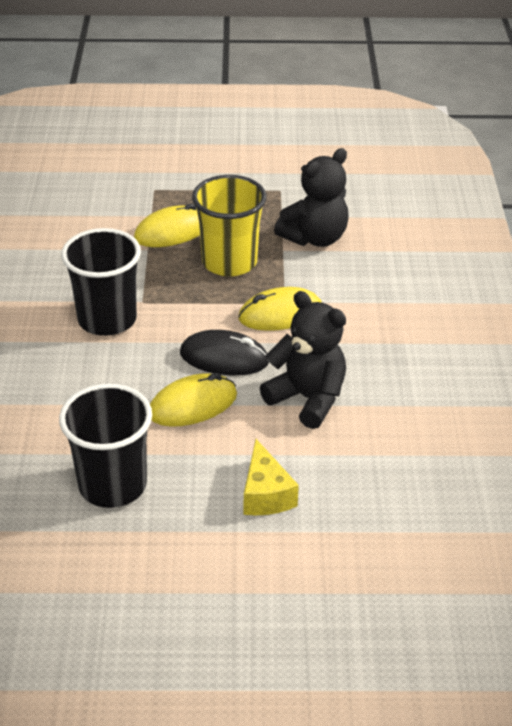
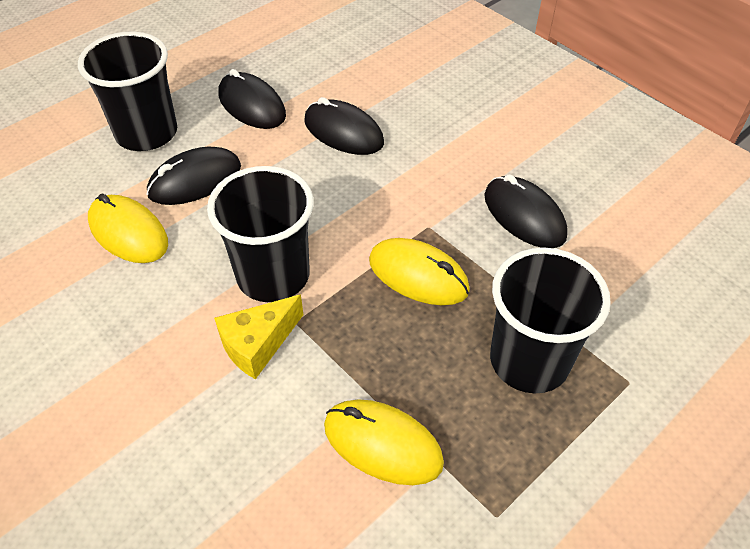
black cup: 2 -> 3
black mouse: 1 -> 4
black teddy bear: 2 -> 0
yellow cup: 1 -> 0

